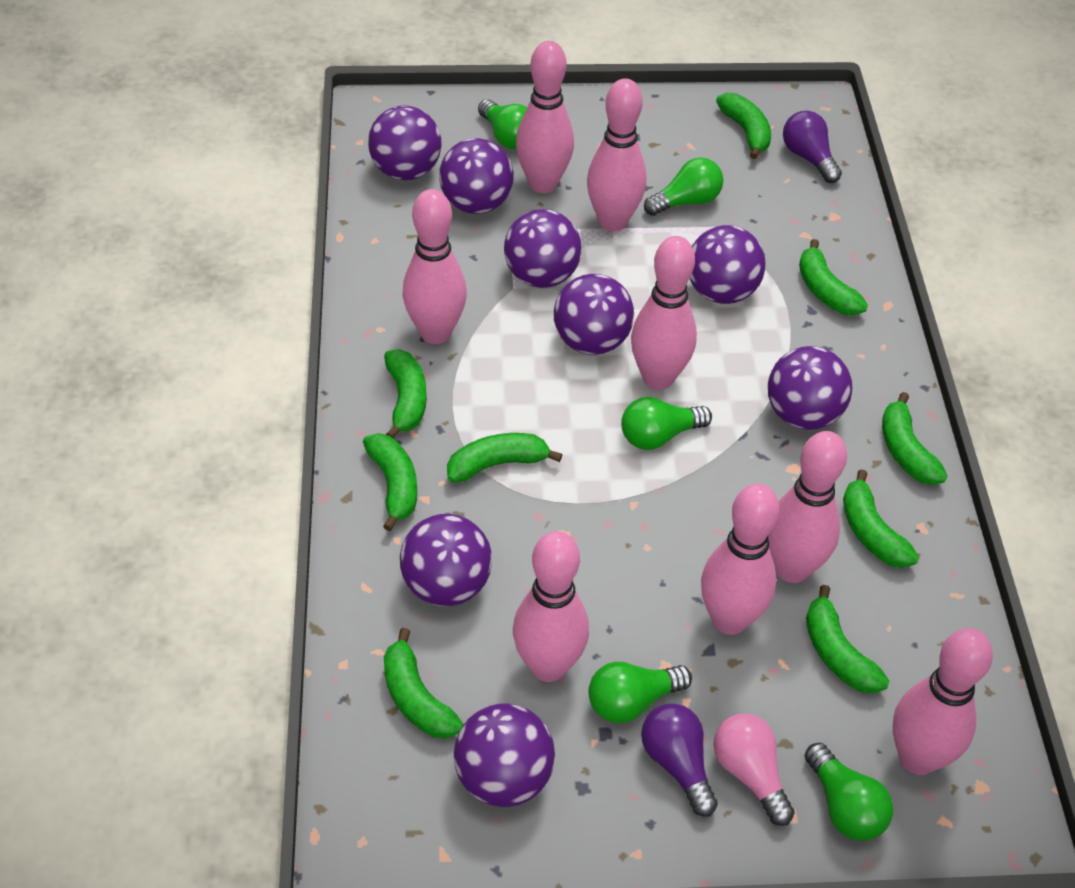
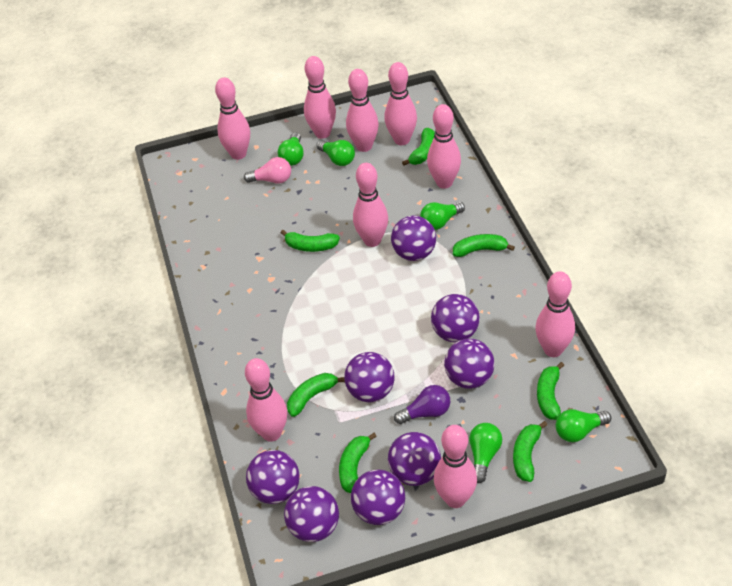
green banana: 9 -> 7
pink bowling pin: 8 -> 9
purple light bulb: 2 -> 1

